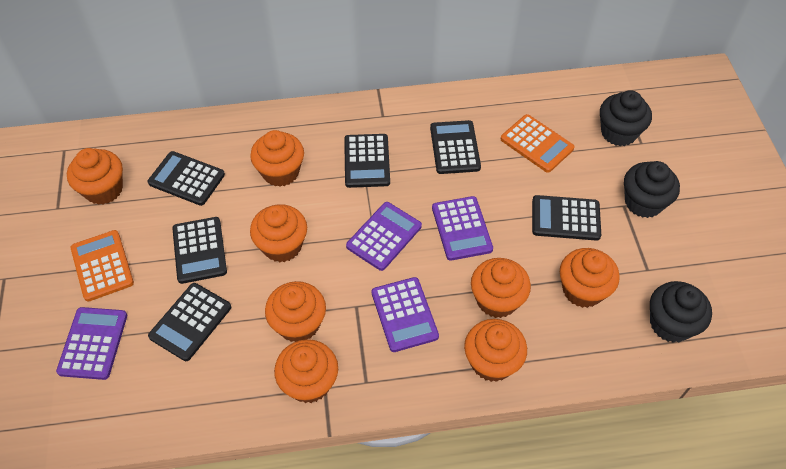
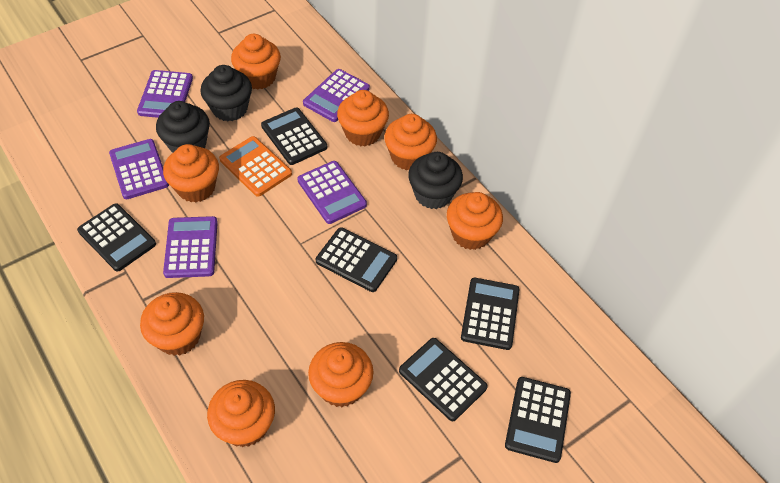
orange calculator: 2 -> 1
purple calculator: 4 -> 5

